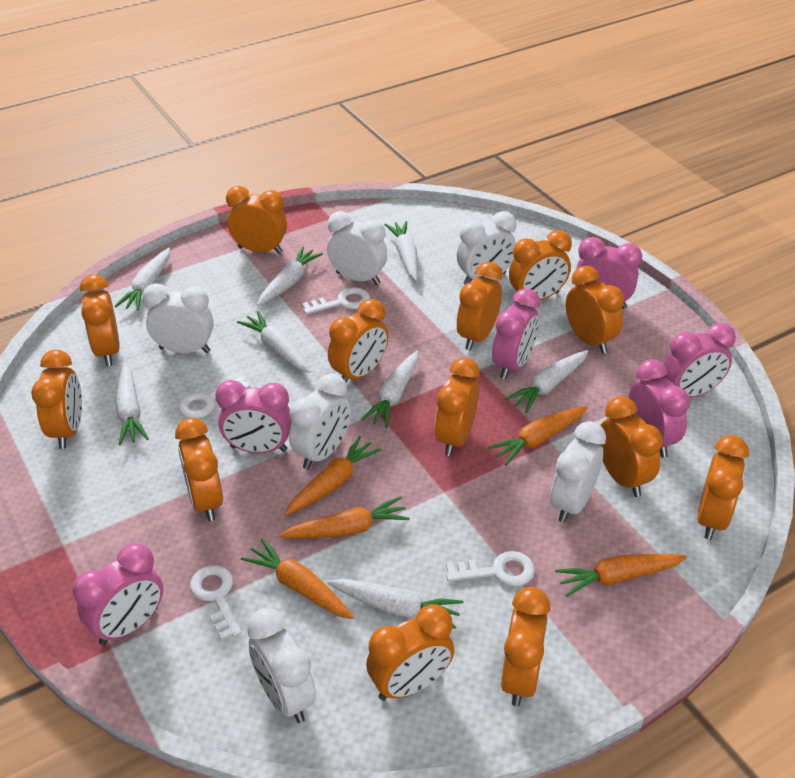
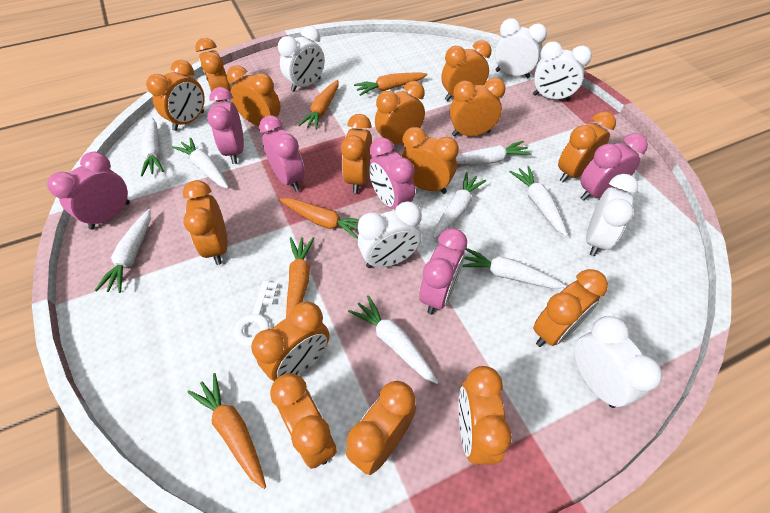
orange clock: 13 -> 15
white key: 4 -> 1

